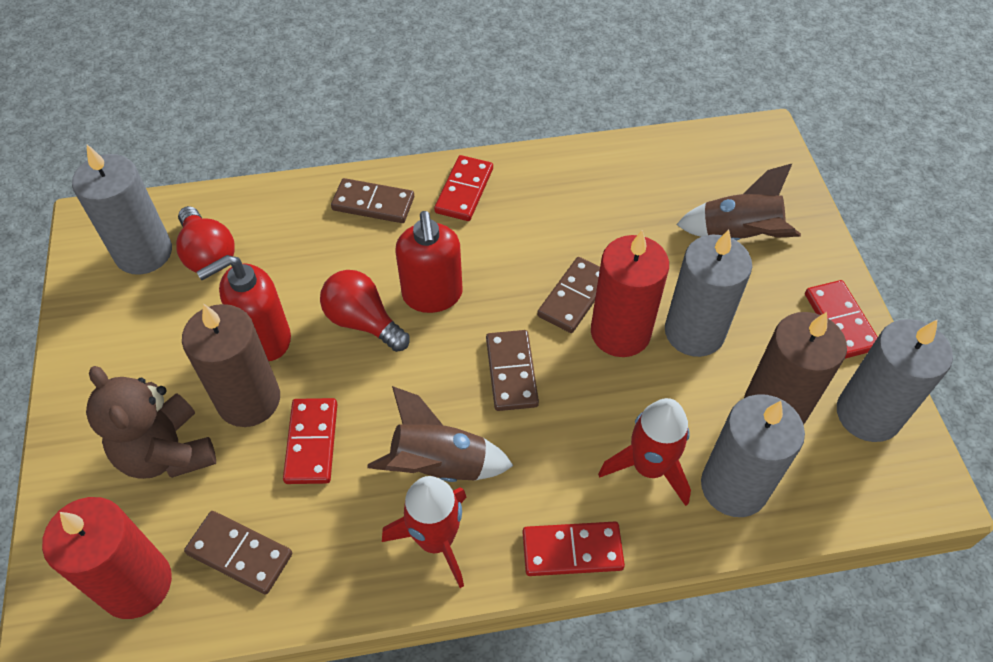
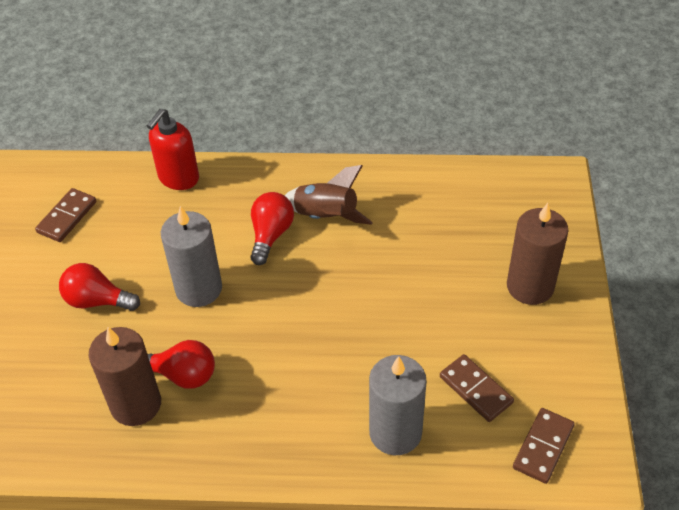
brown domino: 4 -> 3
brown rocket: 2 -> 1
brown teddy bear: 1 -> 0
grey candle: 4 -> 2
red candle: 2 -> 0
red domino: 4 -> 0
red light bulb: 2 -> 3
red rocket: 2 -> 0
red soap dispenser: 2 -> 1

